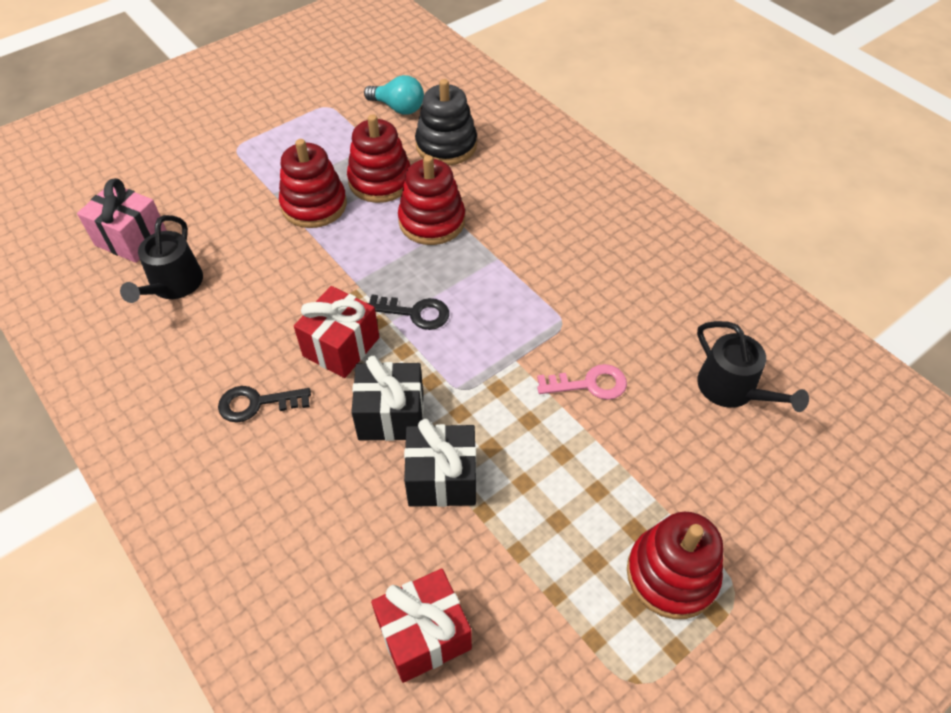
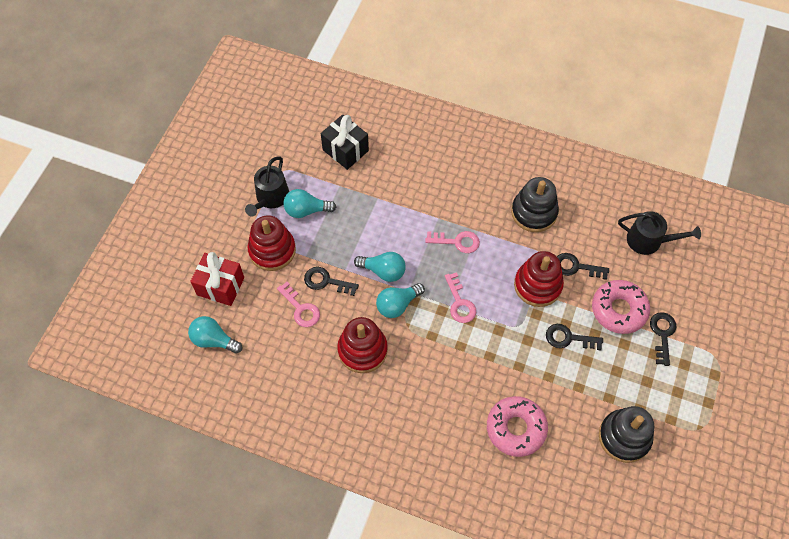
black gift: 2 -> 1
black key: 2 -> 4
black stacking toy: 1 -> 2
pink donut: 0 -> 2
pink gift: 1 -> 0
pink key: 1 -> 3
red gift: 2 -> 1
red stacking toy: 4 -> 3
turquoise light bulb: 1 -> 4

